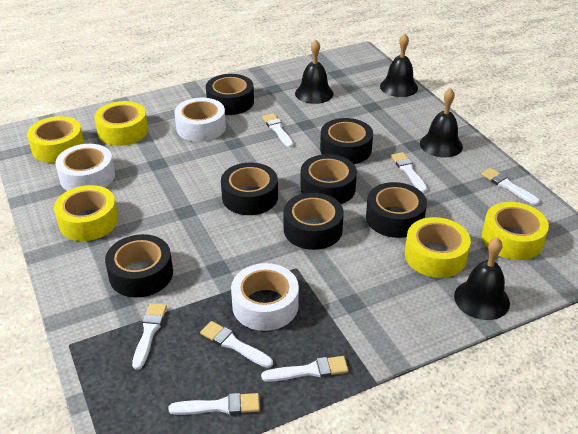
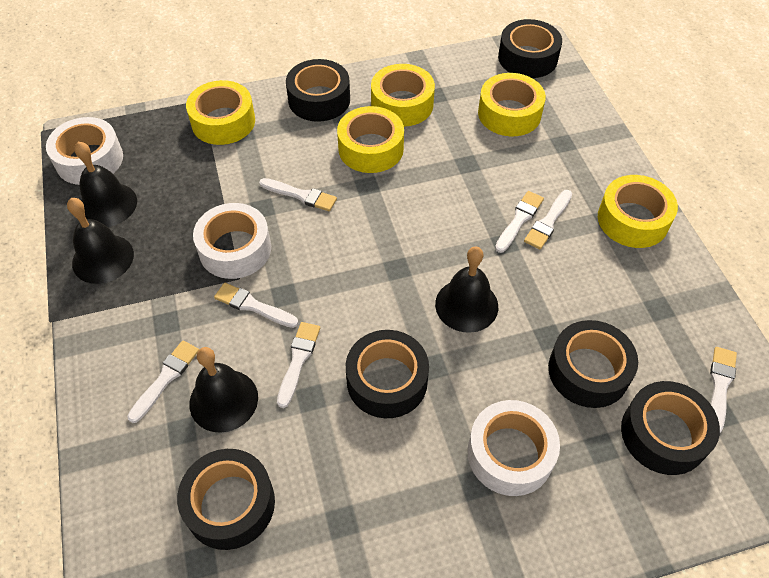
black tape: 7 -> 6

